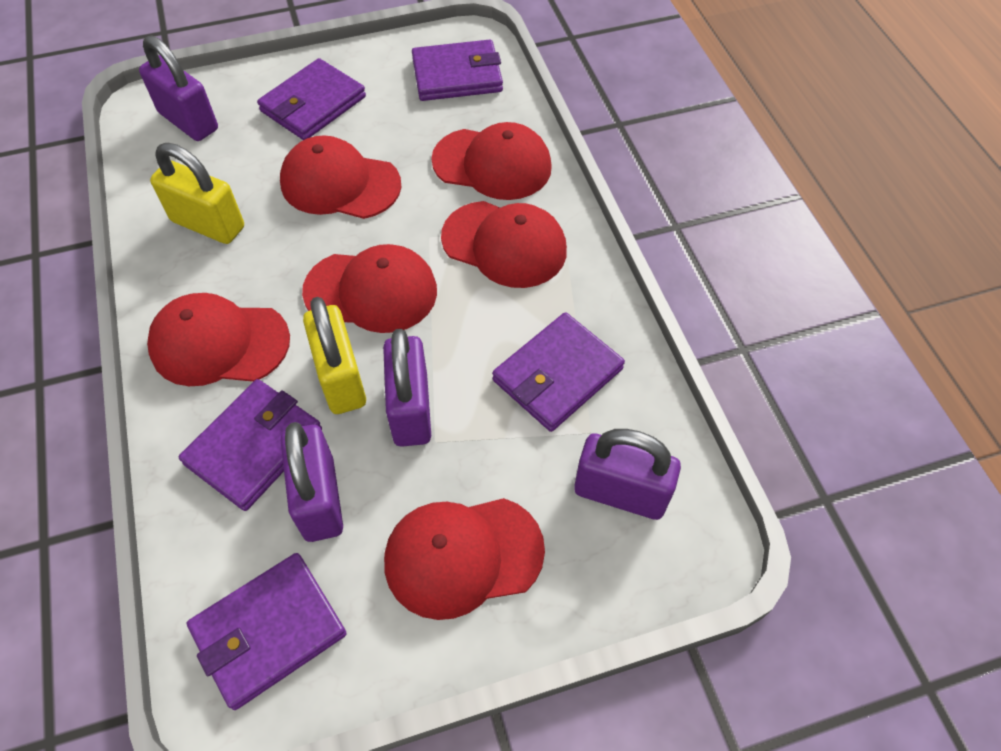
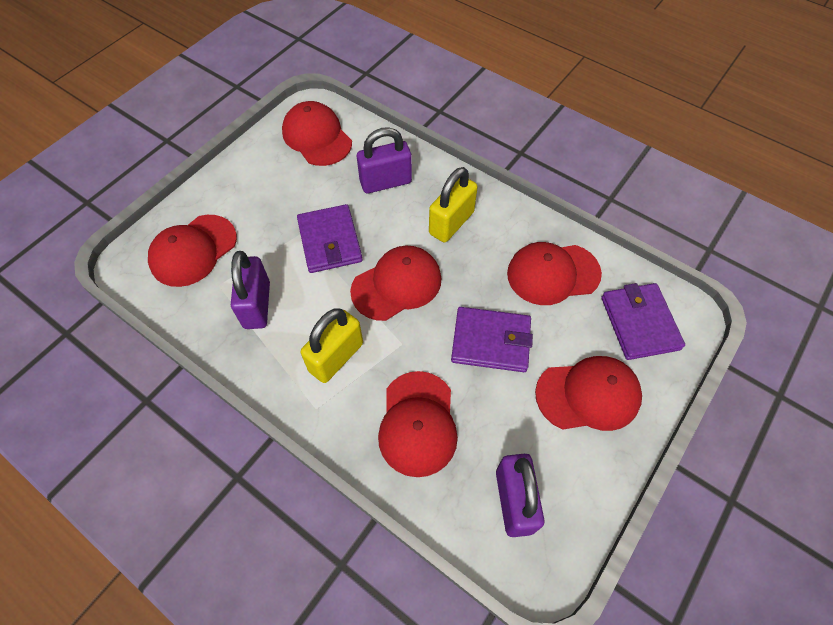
purple padlock: 4 -> 3
purple wallet: 5 -> 3

